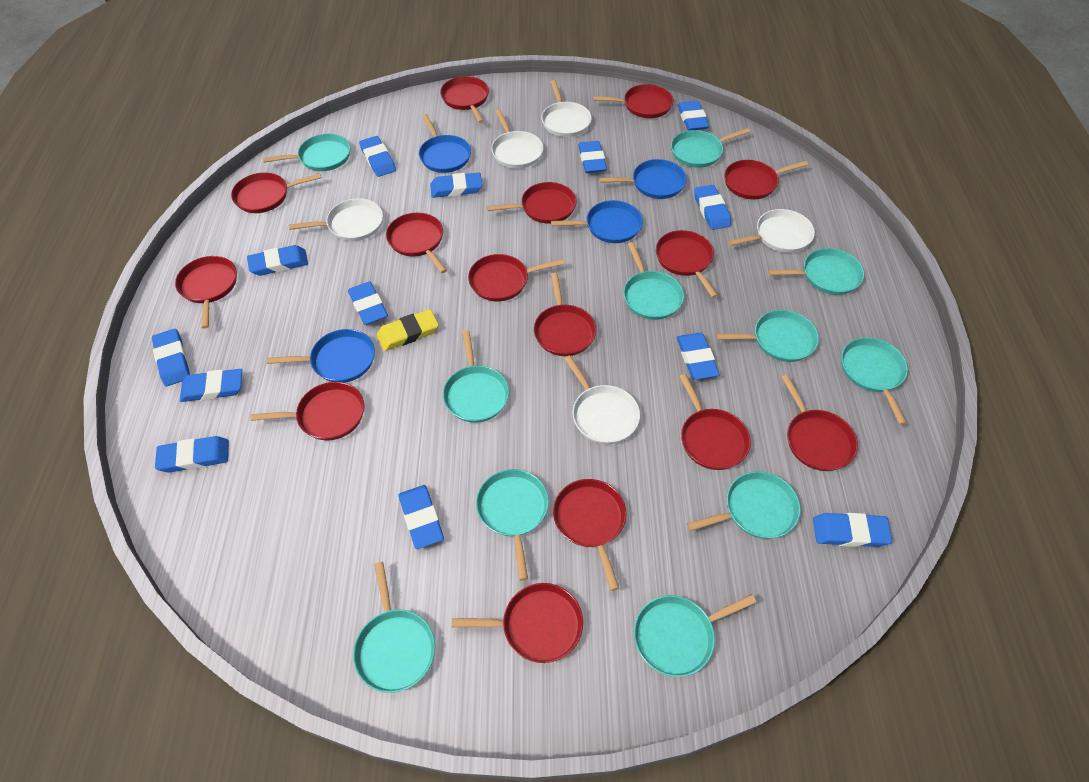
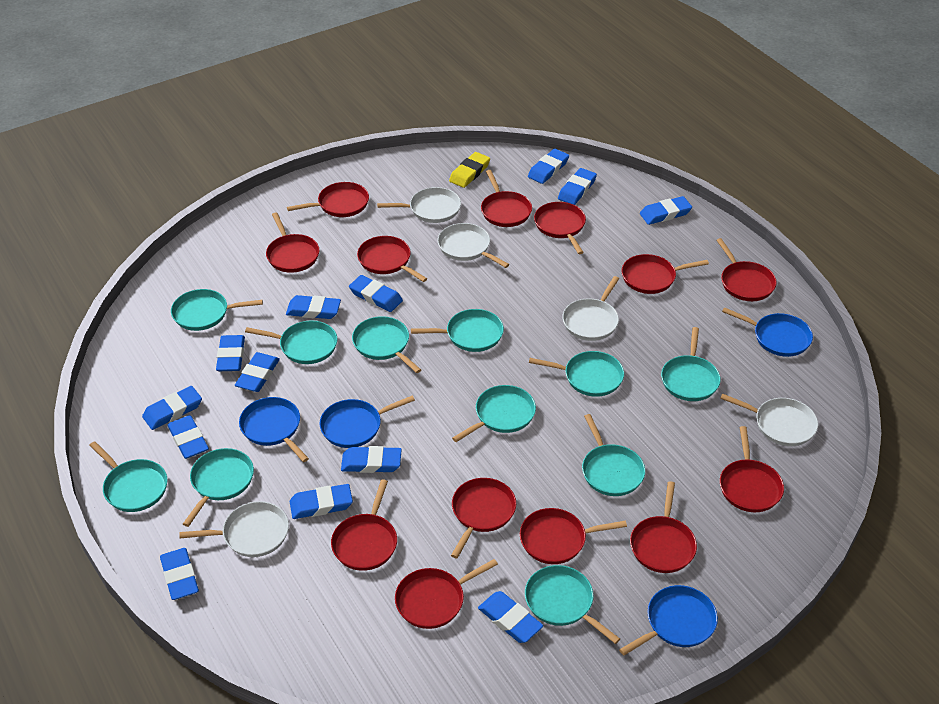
red pan: 15 -> 13

